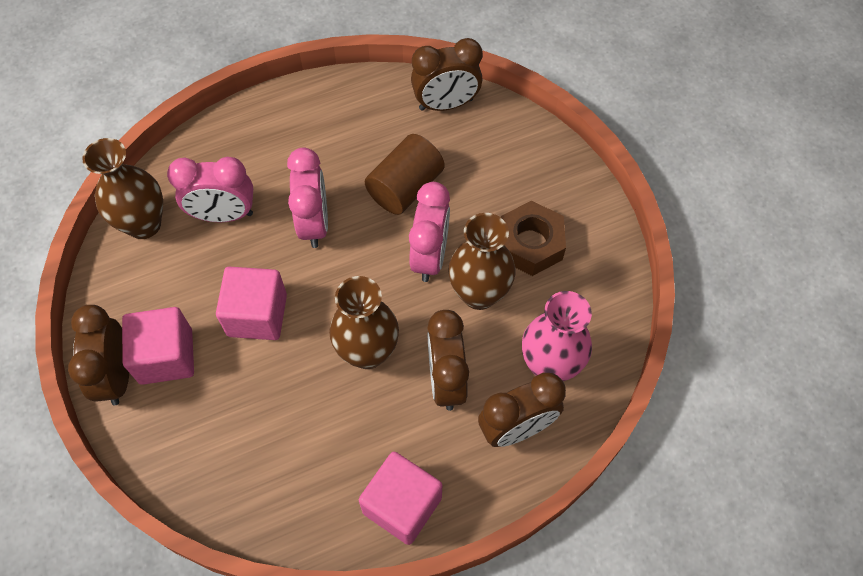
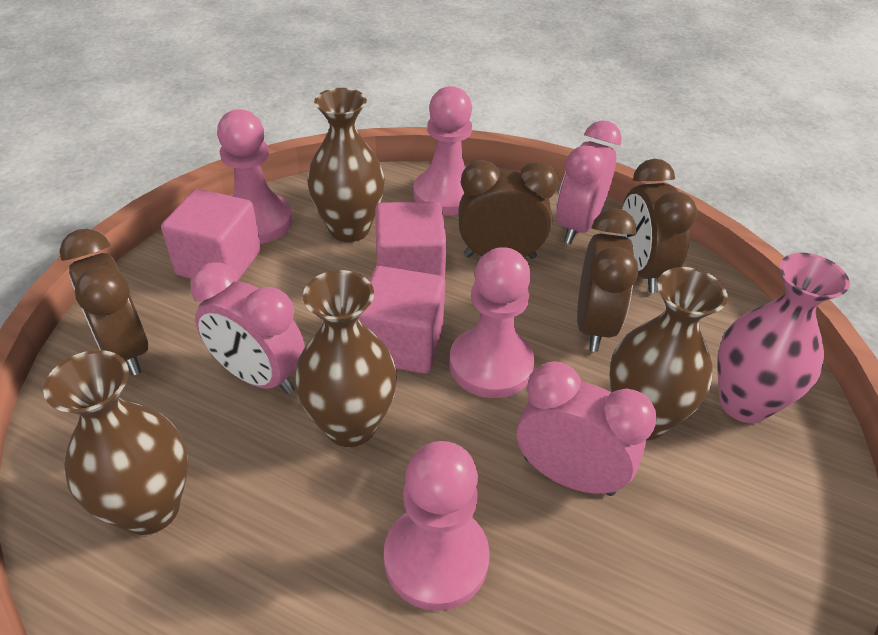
brown cylinder: 1 -> 0
brown nut: 1 -> 0
brown vase: 3 -> 4
pink pawn: 0 -> 4

